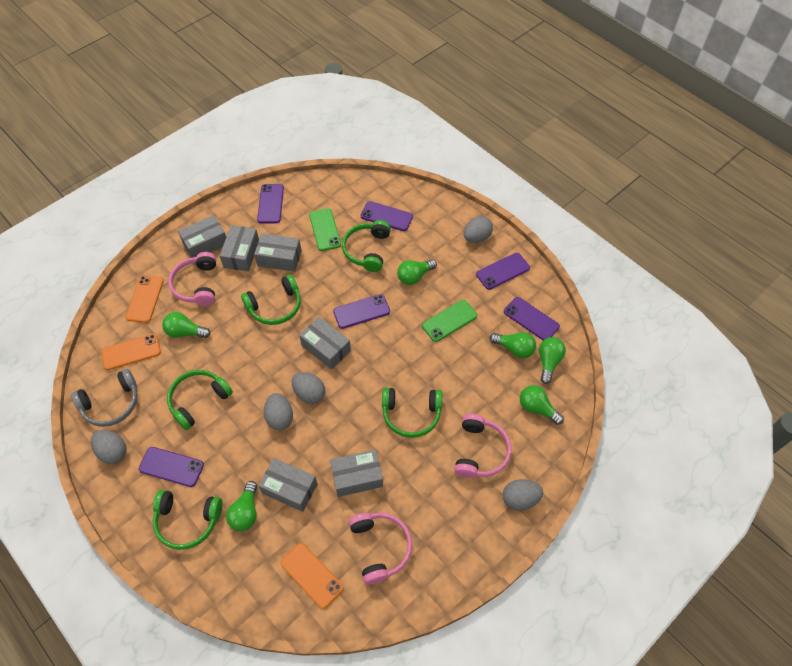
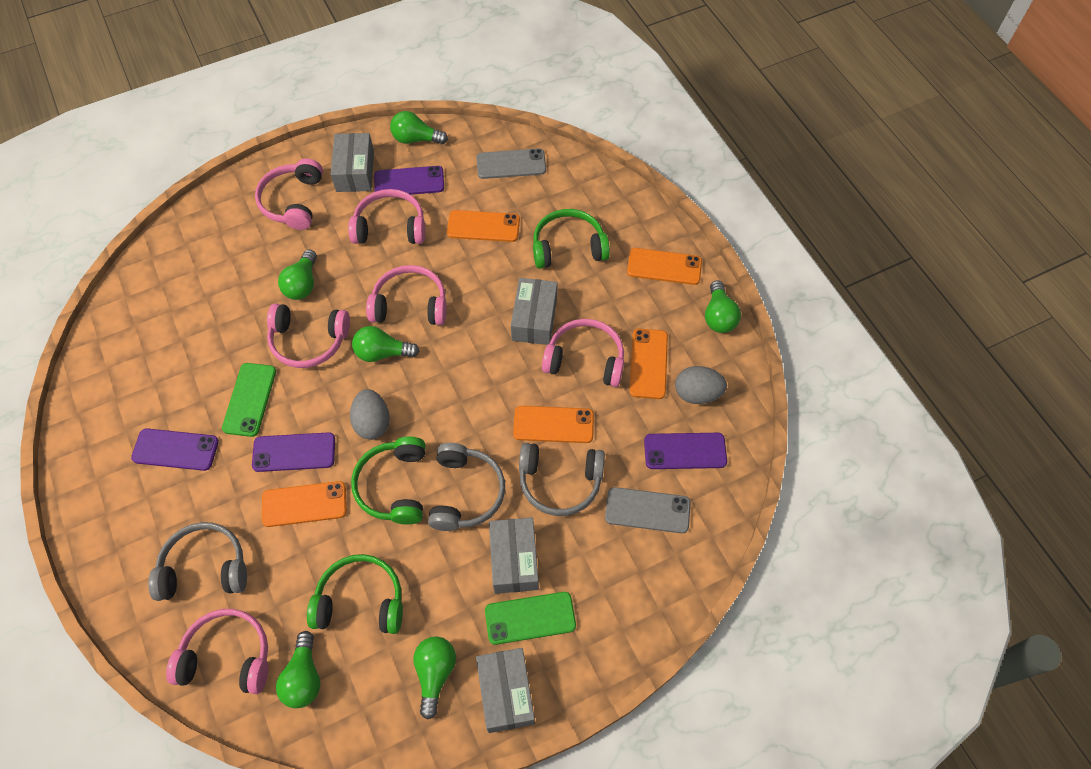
green headphones: 5 -> 3
grey box: 6 -> 4
grey egg: 5 -> 2
grey headphones: 1 -> 3
grey phone: 0 -> 2
orange phone: 3 -> 5
pink headphones: 3 -> 6
purple phone: 6 -> 4

